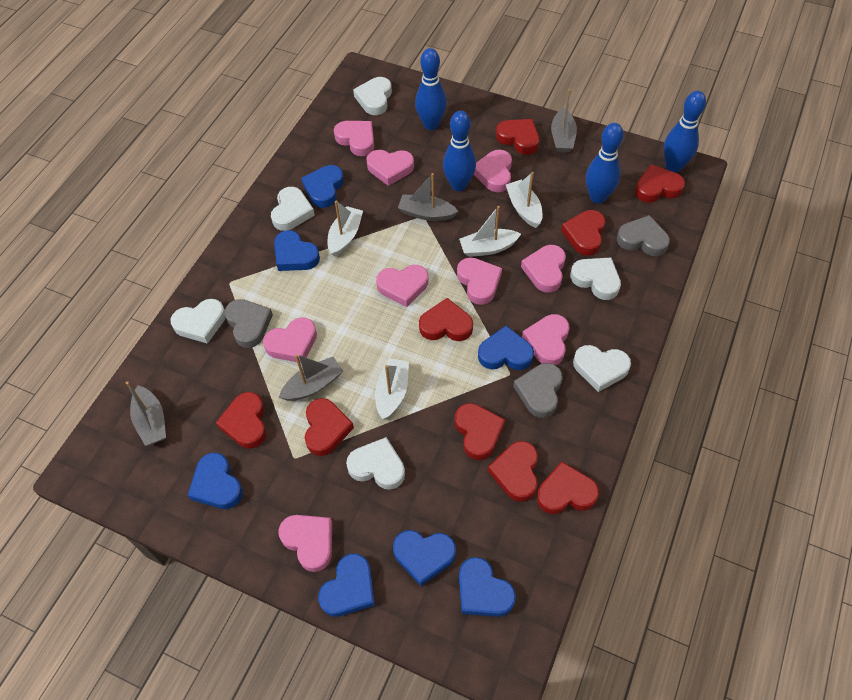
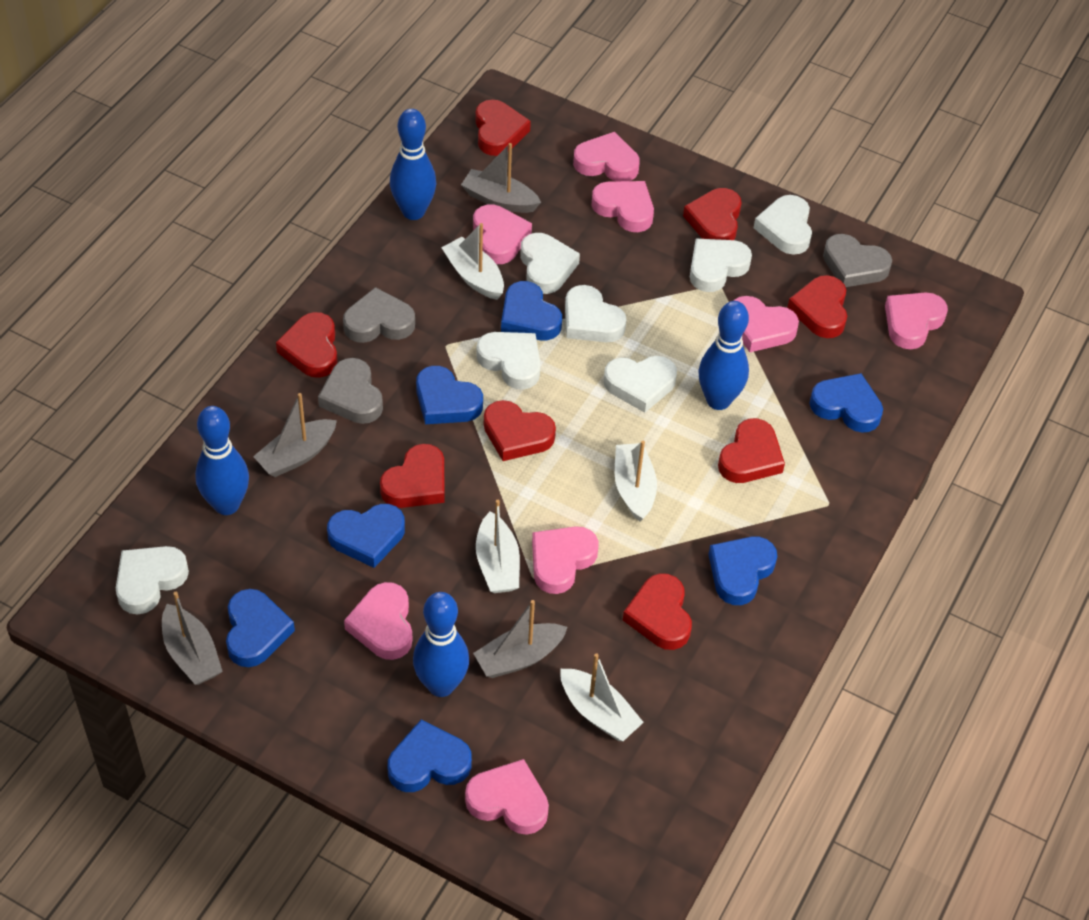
pink heart: 9 -> 8
red heart: 9 -> 8
white heart: 6 -> 7

